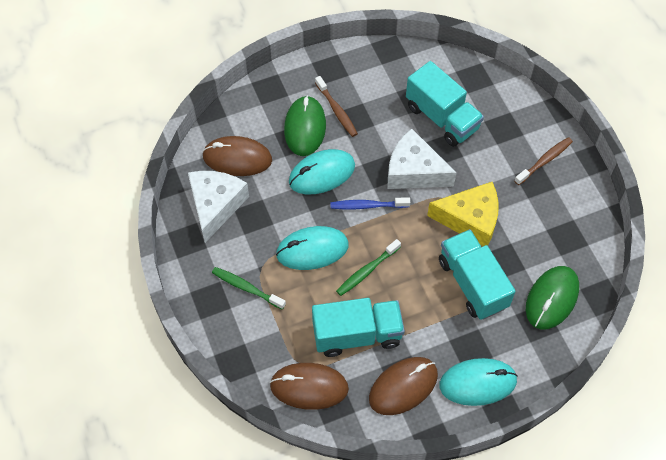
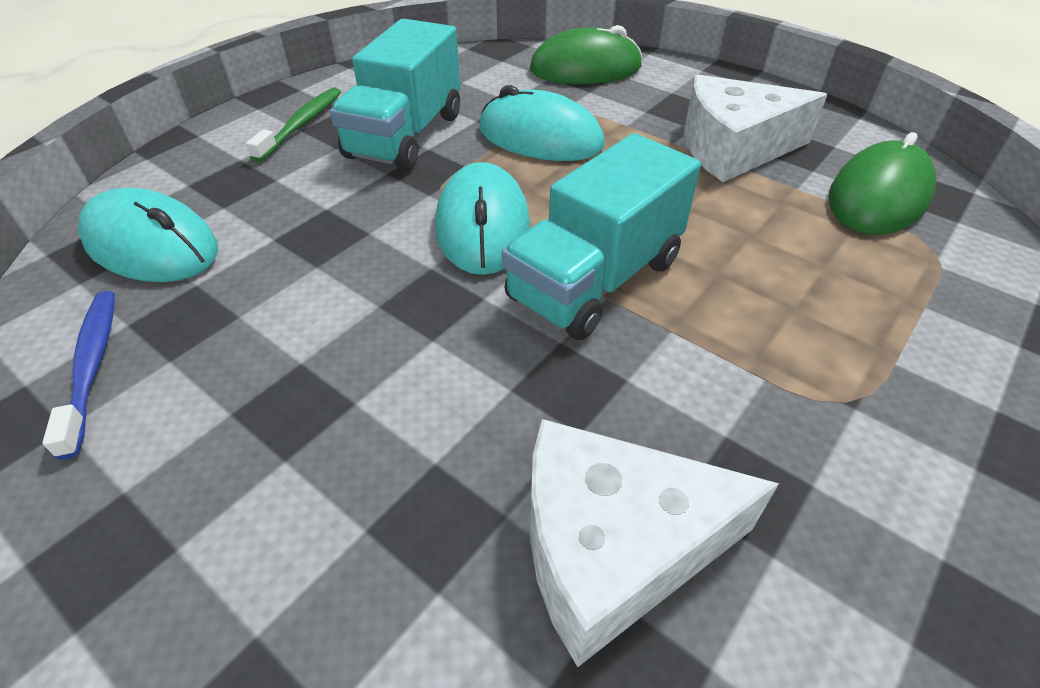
brown mouse: 3 -> 0
brown toothbrush: 2 -> 0
green toothbrush: 2 -> 1
turquoise truck: 3 -> 2
yellow cheese: 1 -> 0

